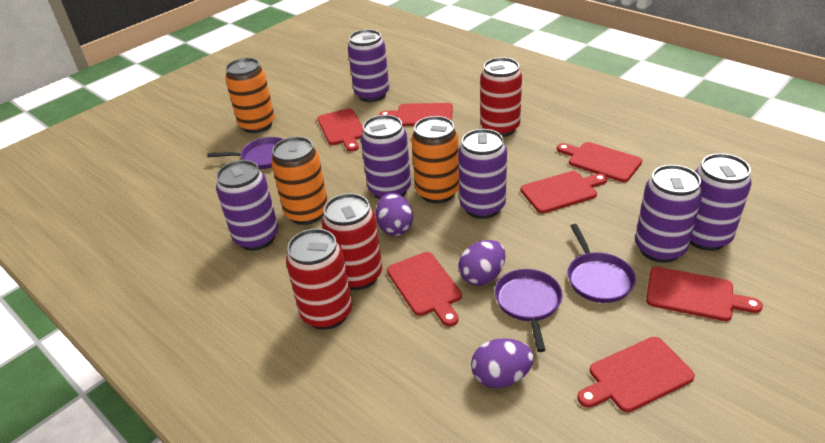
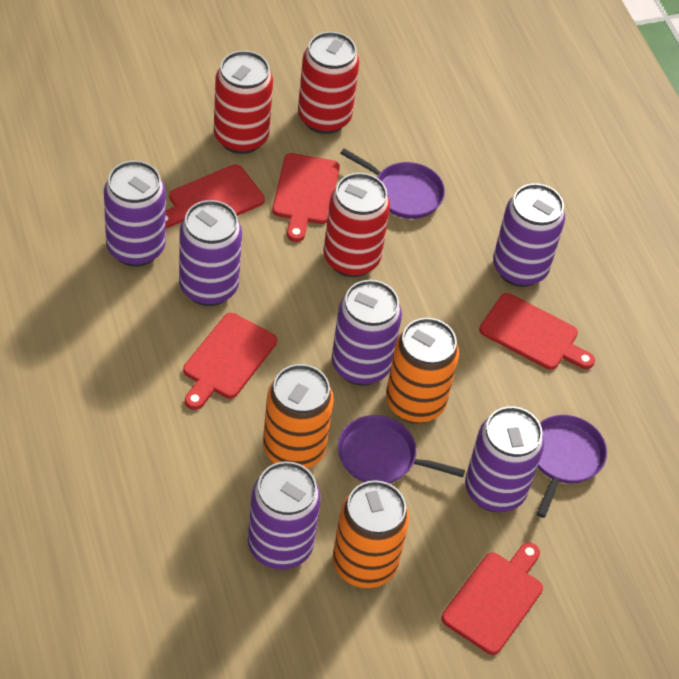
purple egg: 3 -> 0
red cutting board: 7 -> 5

